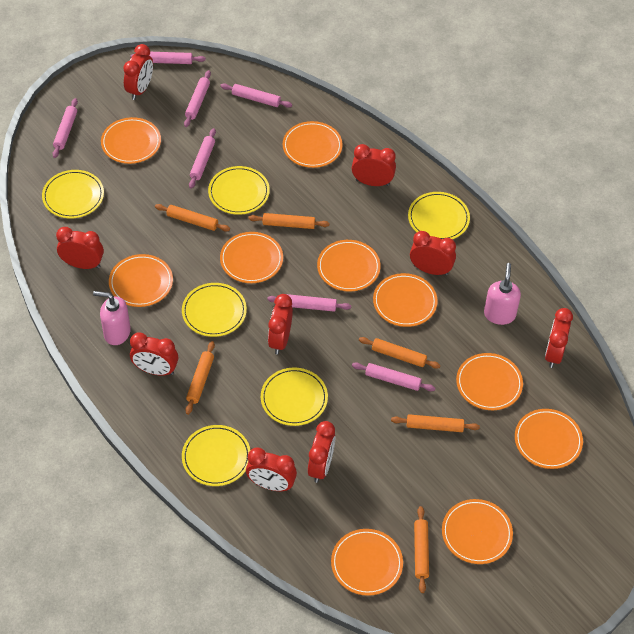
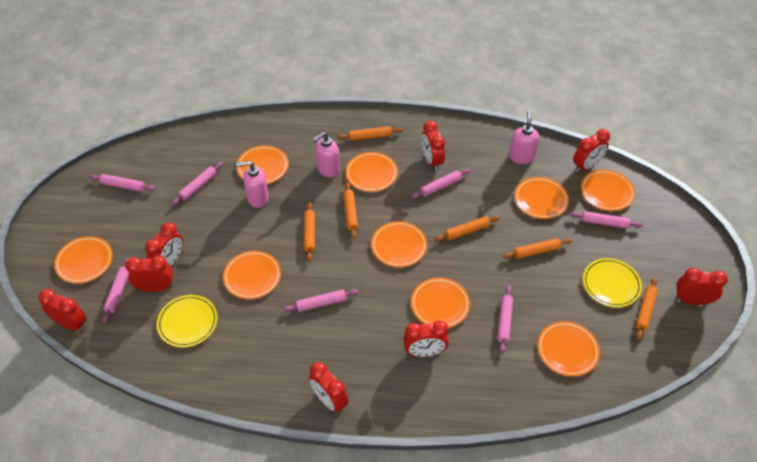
orange plate: 10 -> 9
pink soap dispenser: 2 -> 3
red clock: 9 -> 8
yellow plate: 6 -> 2

